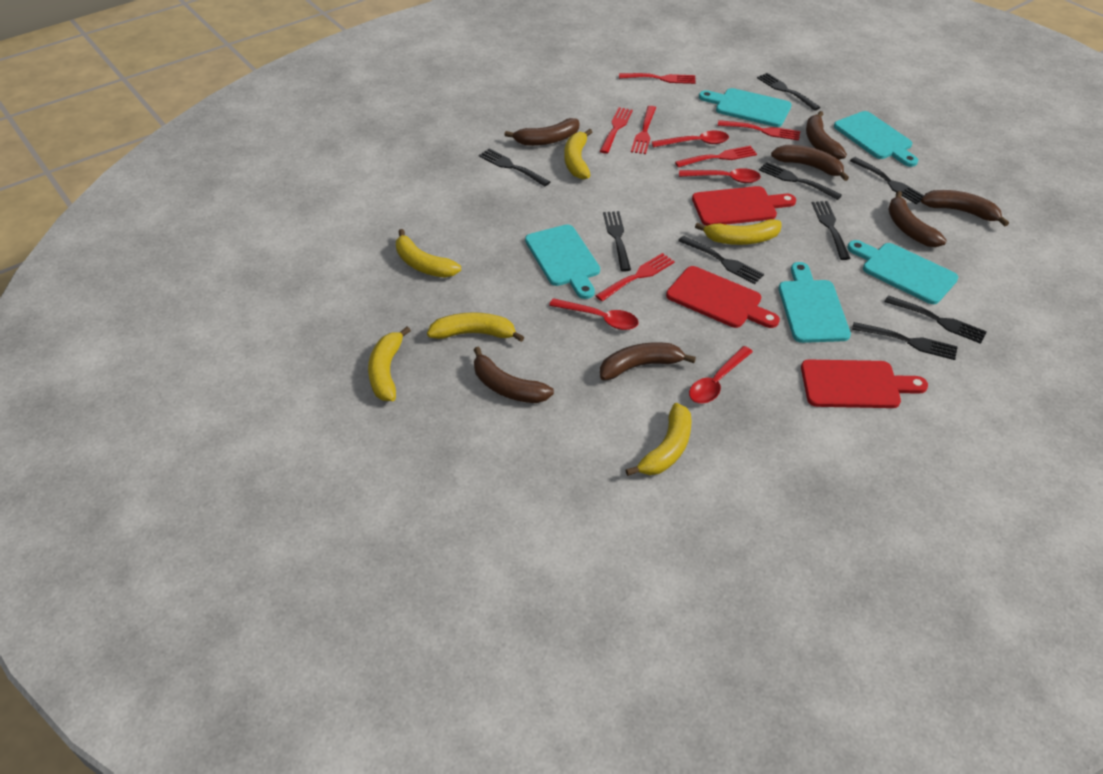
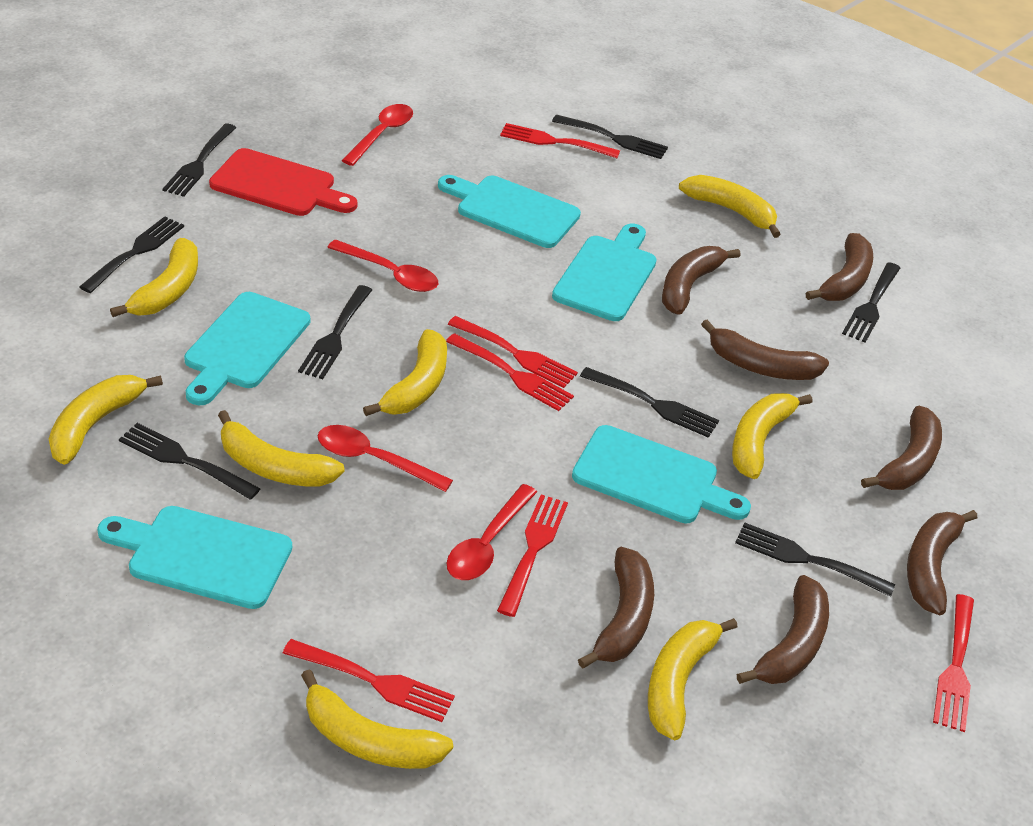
black fork: 9 -> 8
red cutting board: 3 -> 1
yellow banana: 6 -> 8

